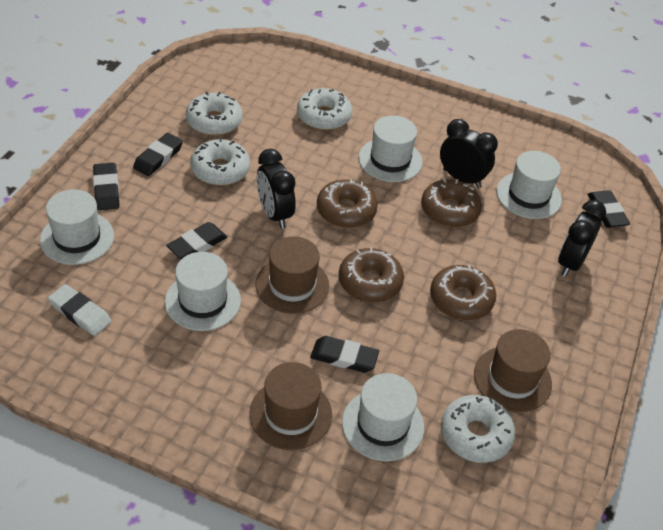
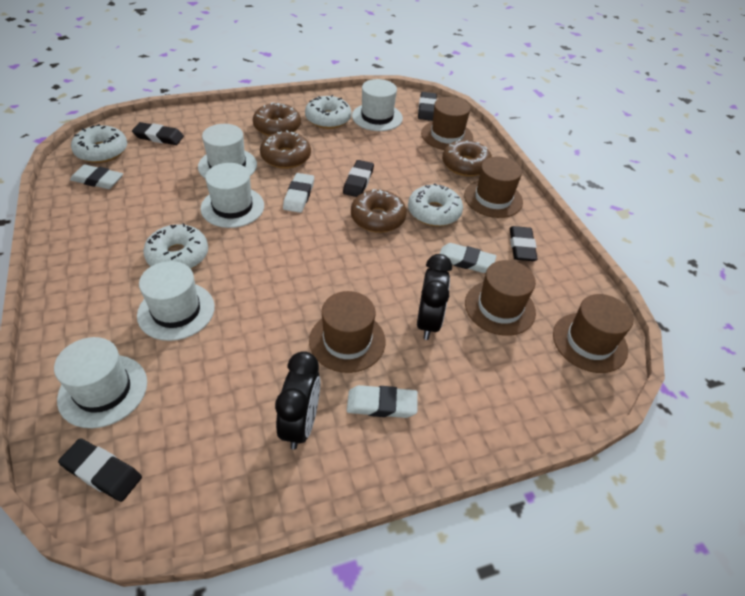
black clock: 3 -> 2
brown hat: 3 -> 5
white eraser: 1 -> 4

